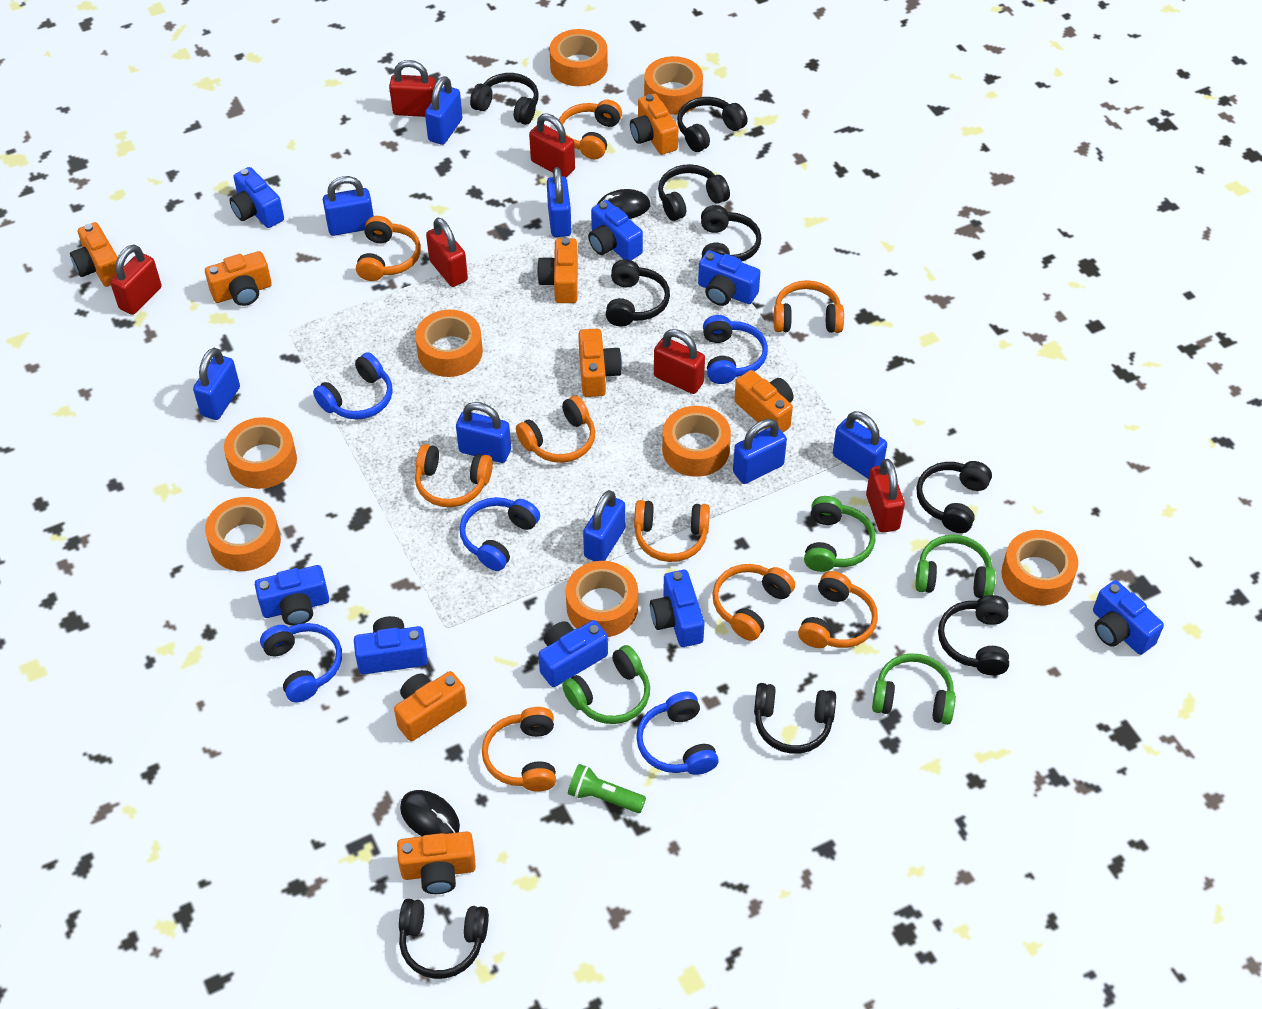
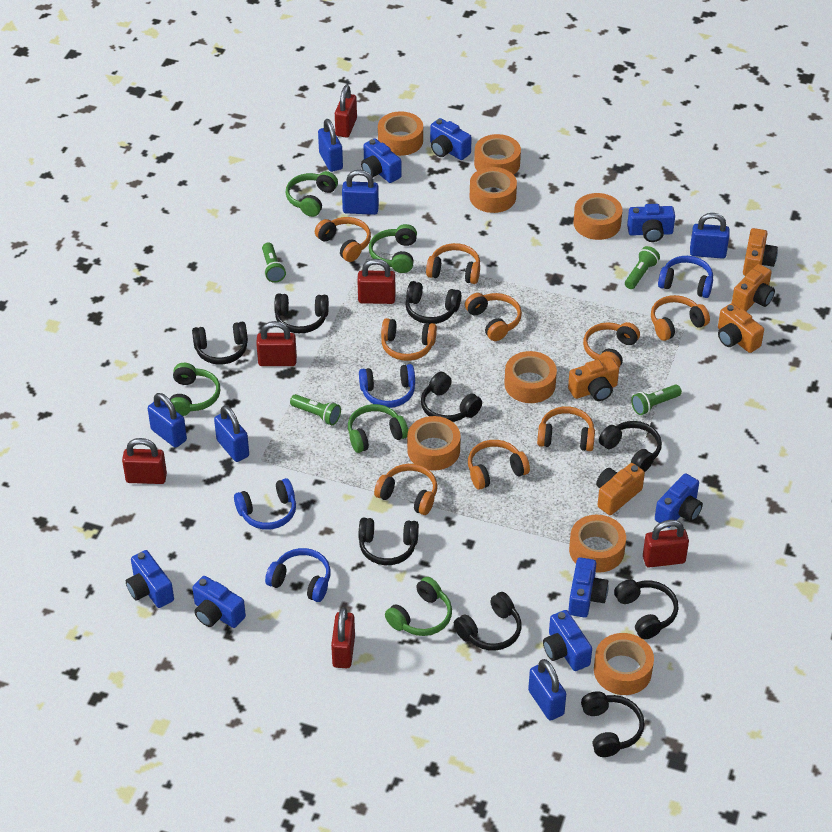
black mouse: 2 -> 0
blue headphones: 5 -> 4
blue padlock: 8 -> 6
green flashlight: 1 -> 4
green headphones: 4 -> 5
orange camera: 8 -> 5

